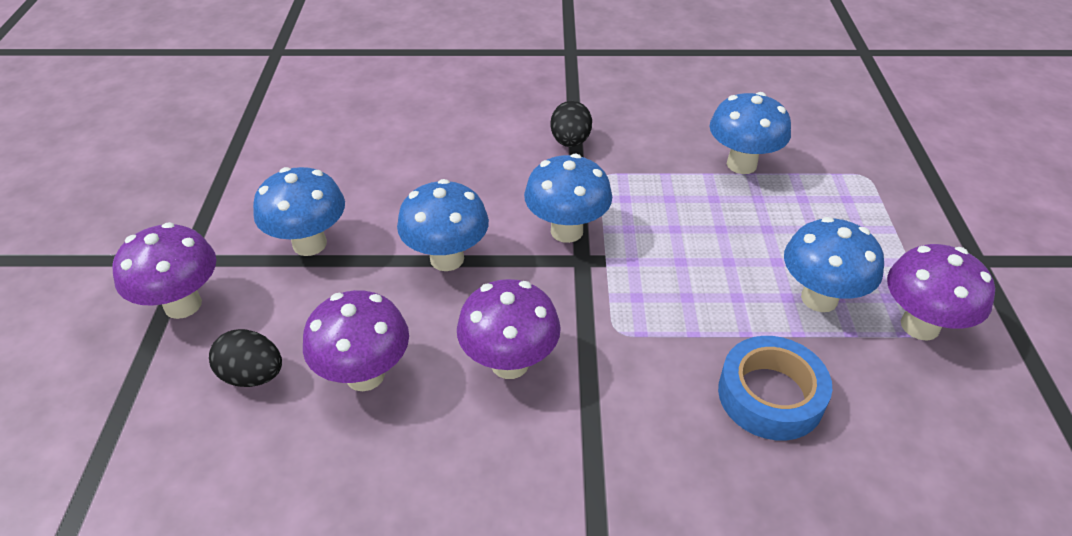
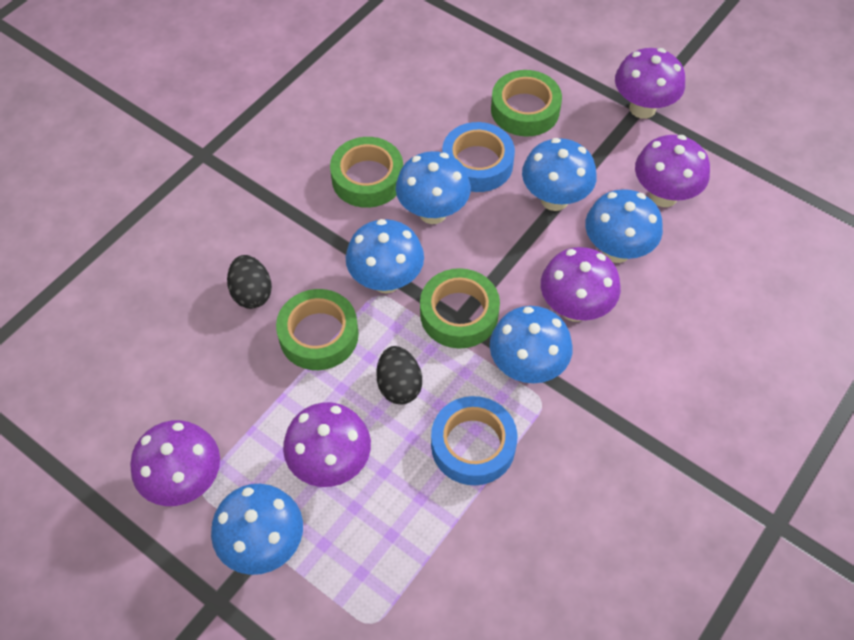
blue mushroom: 5 -> 6
blue tape: 1 -> 2
green tape: 0 -> 4
purple mushroom: 4 -> 5

